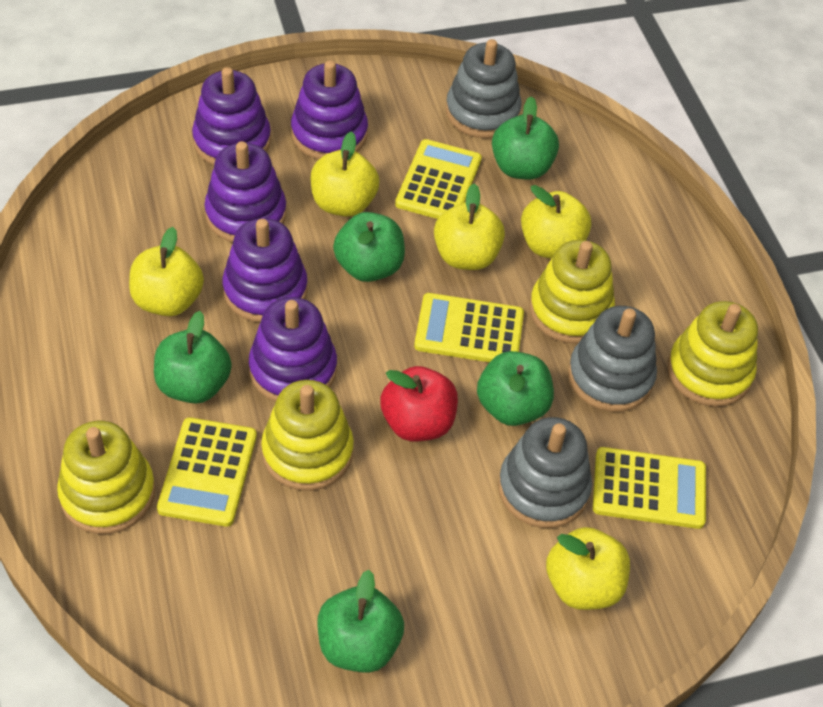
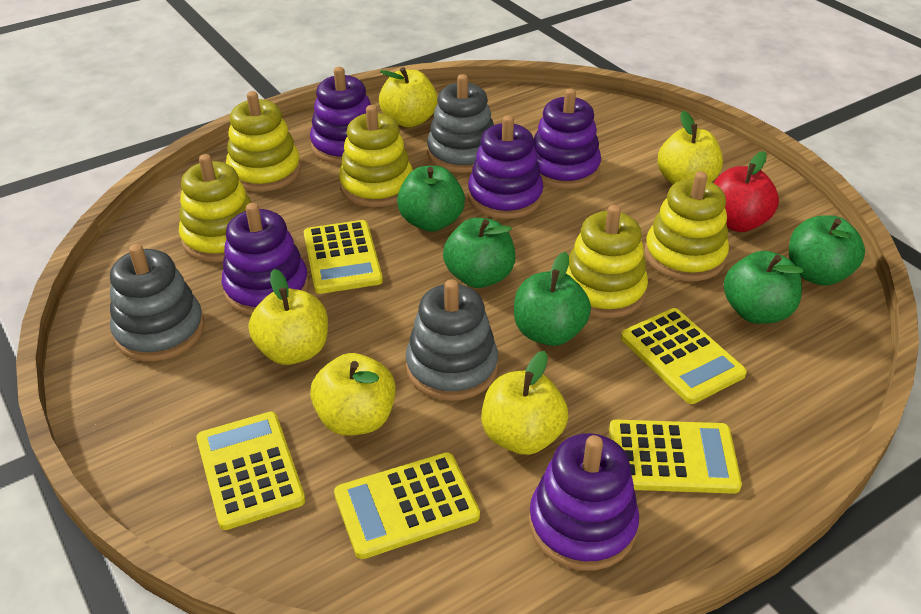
yellow calculator: 4 -> 5
yellow stacking toy: 4 -> 5

